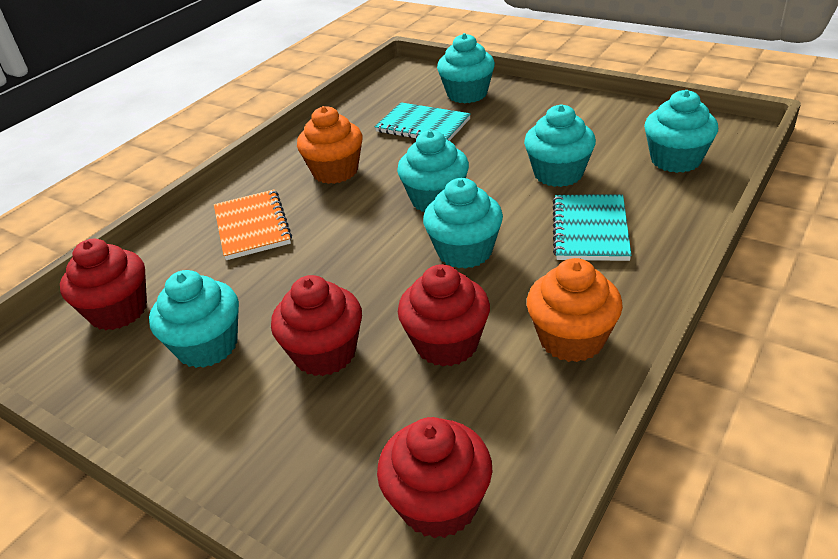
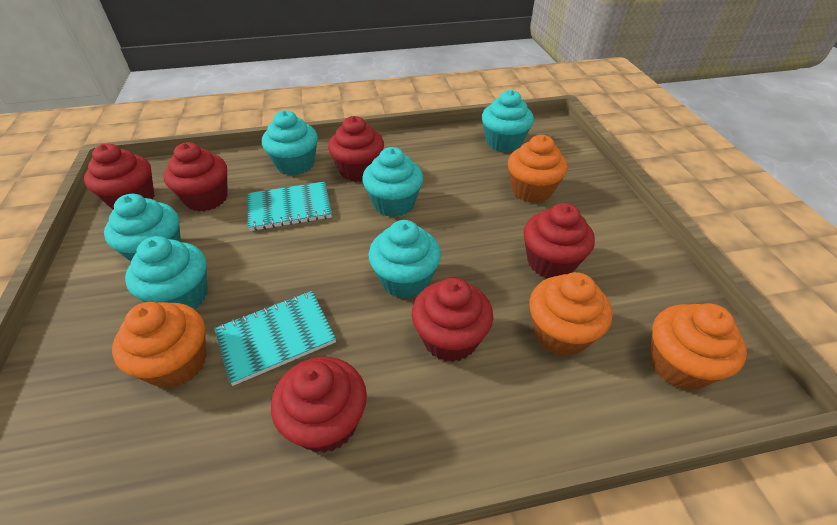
orange cupcake: 2 -> 4
orange notebook: 1 -> 0
red cupcake: 4 -> 6

